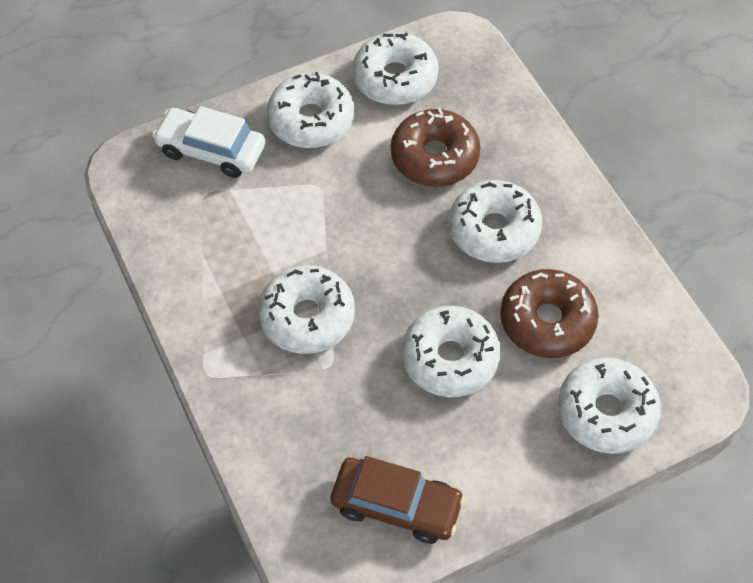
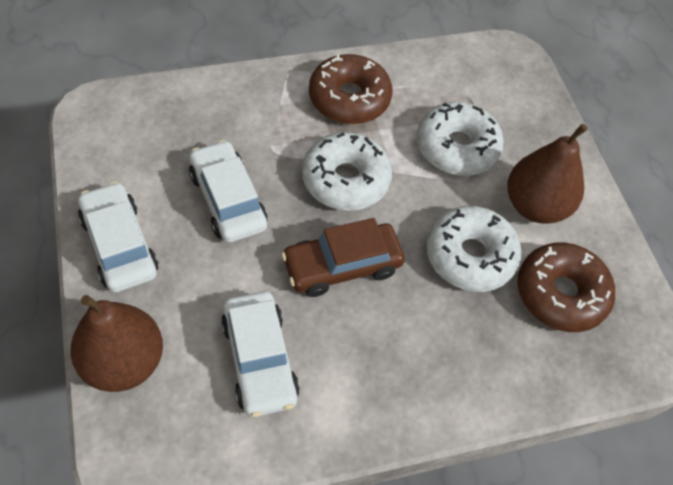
brown pear: 0 -> 2
white car: 1 -> 3
white donut: 6 -> 3

